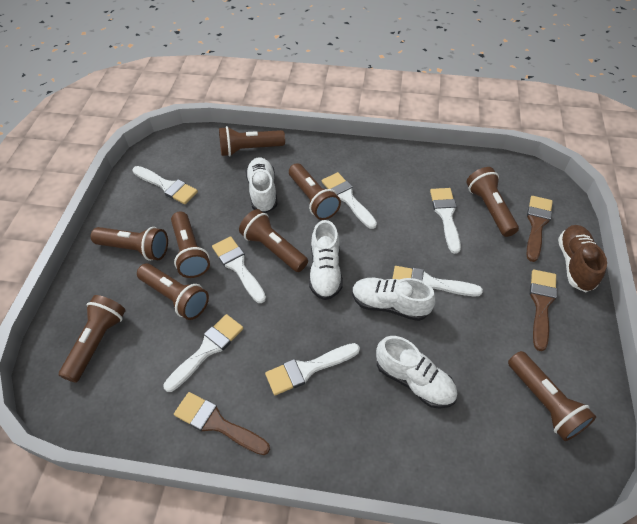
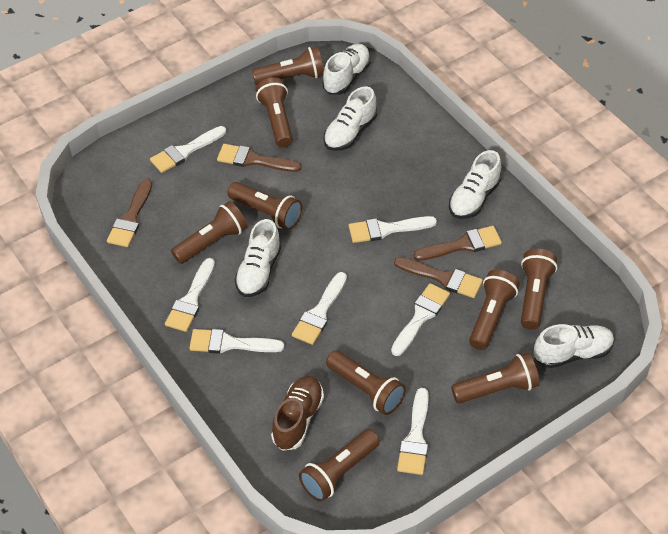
brown brush: 3 -> 4
white shoe: 4 -> 5

